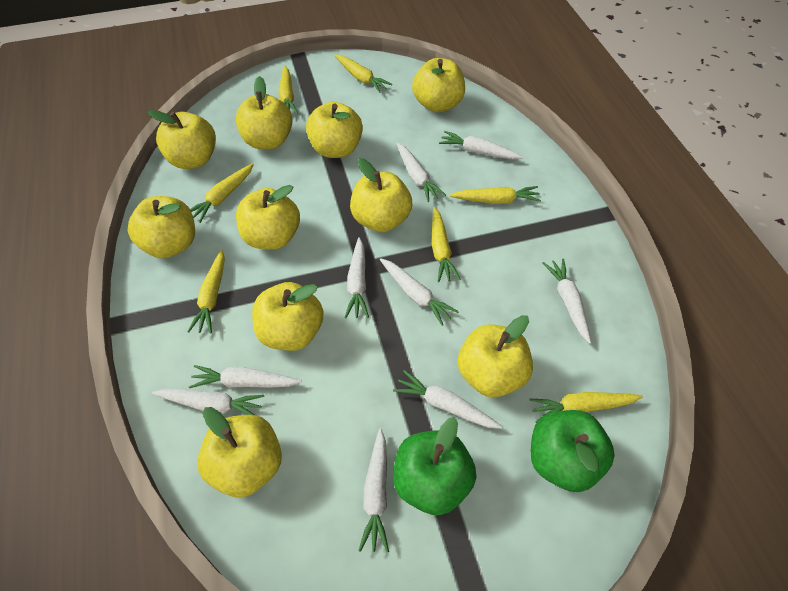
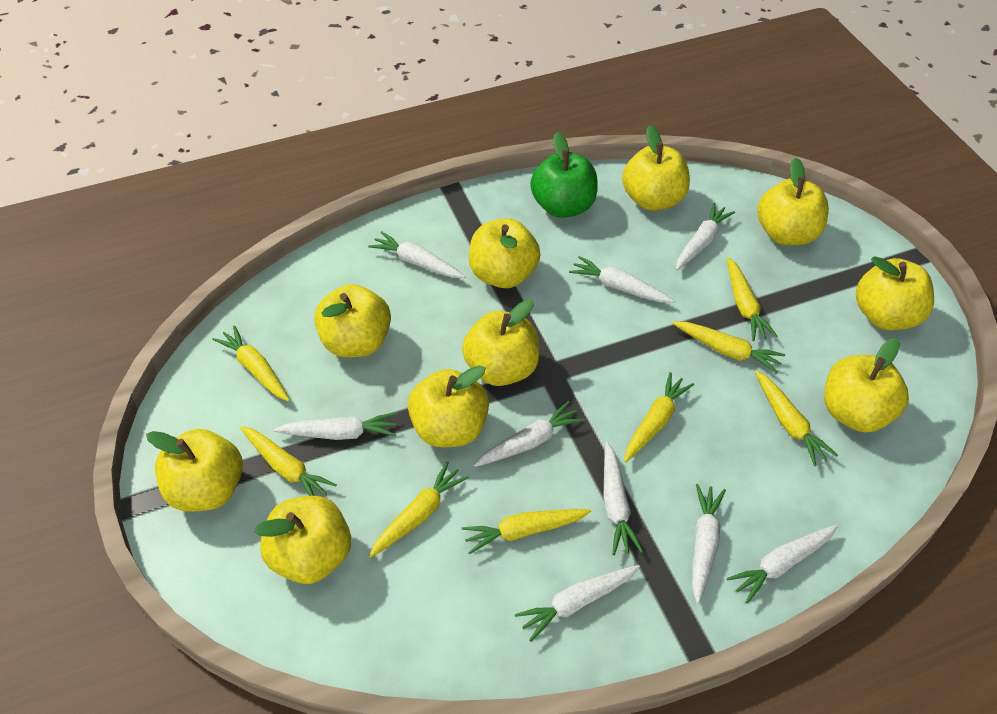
green apple: 2 -> 1
yellow carrot: 7 -> 8

